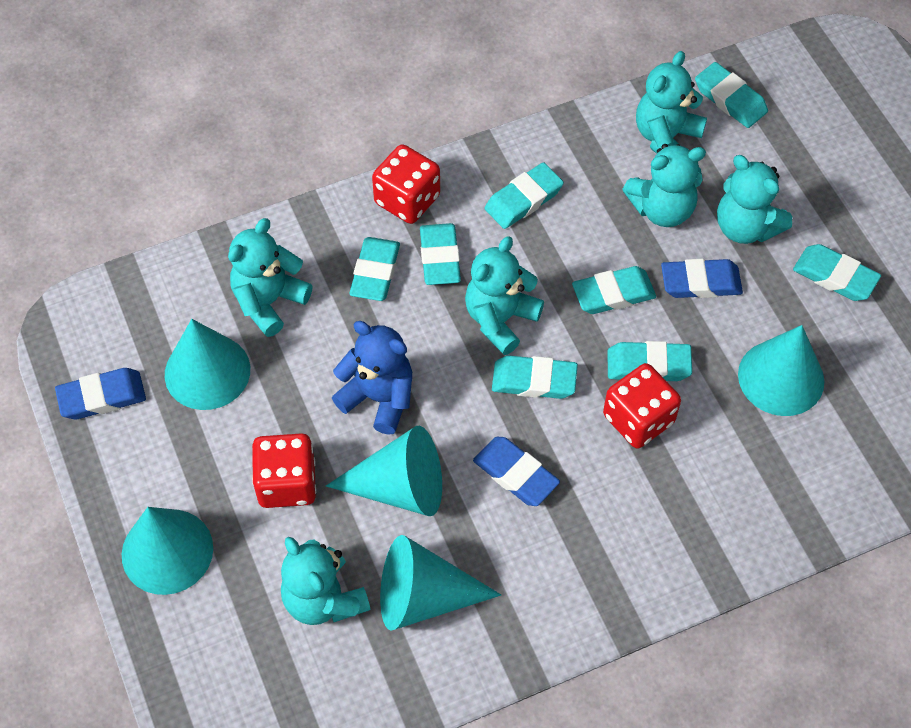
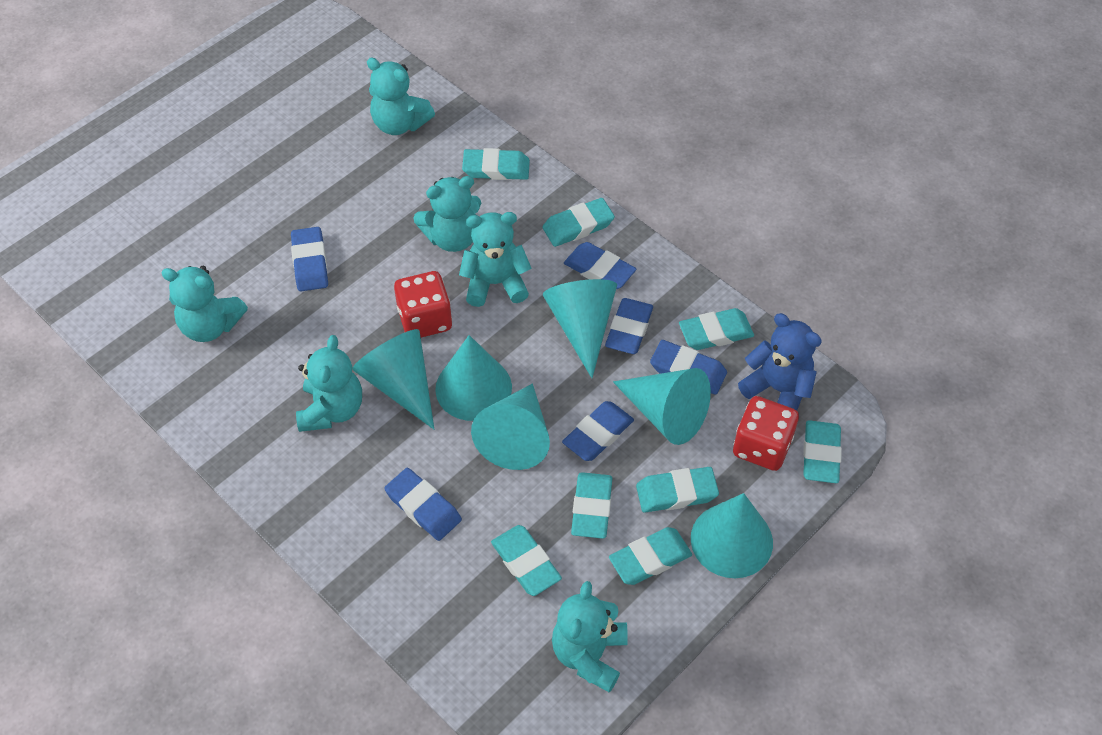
blue eraser: 3 -> 6
red dice: 3 -> 2
turquoise cone: 5 -> 6

